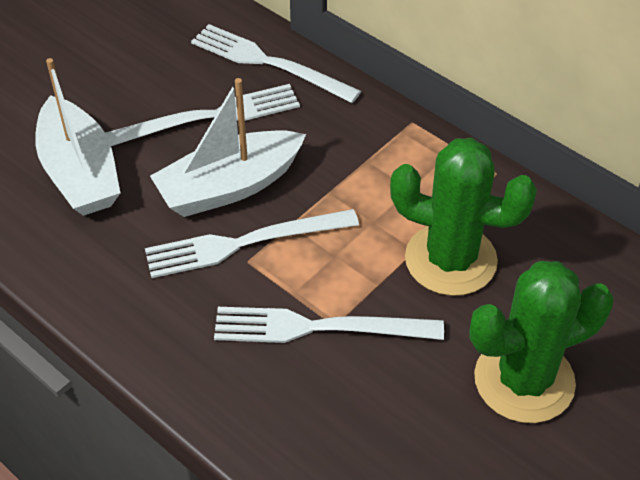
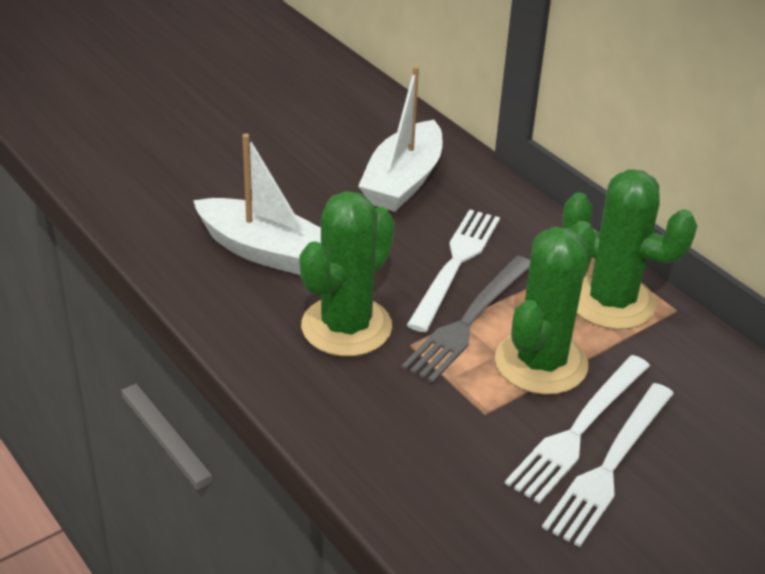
green cactus: 2 -> 3
grey fork: 0 -> 1
white fork: 4 -> 3

